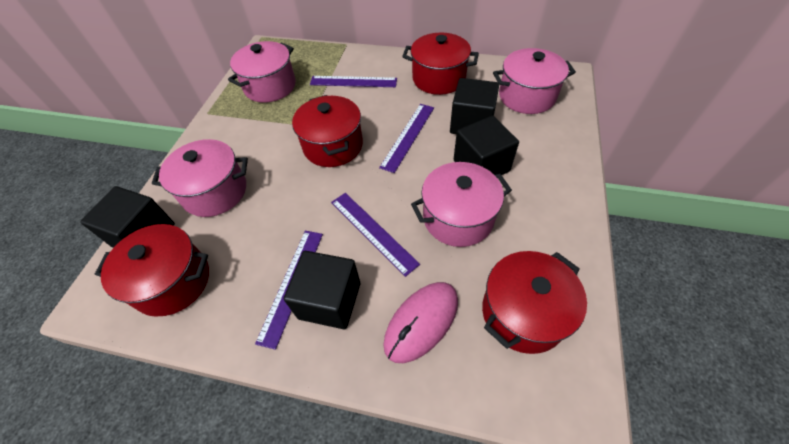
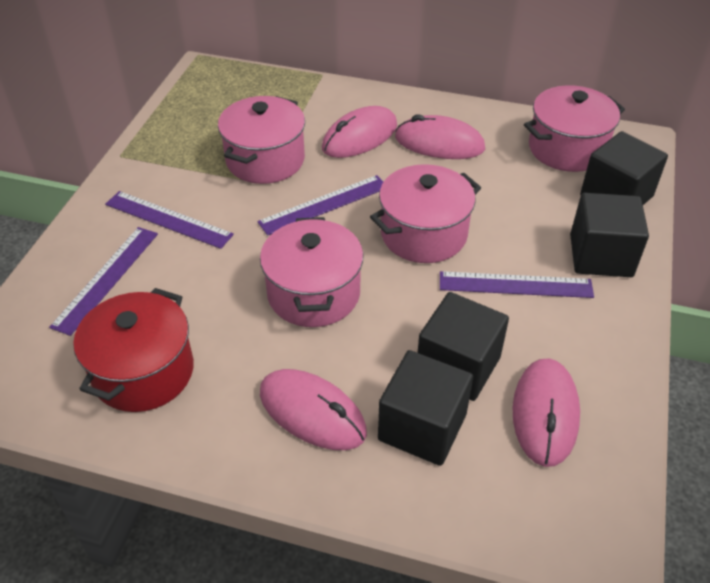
pink mouse: 1 -> 4
red pot: 4 -> 1

